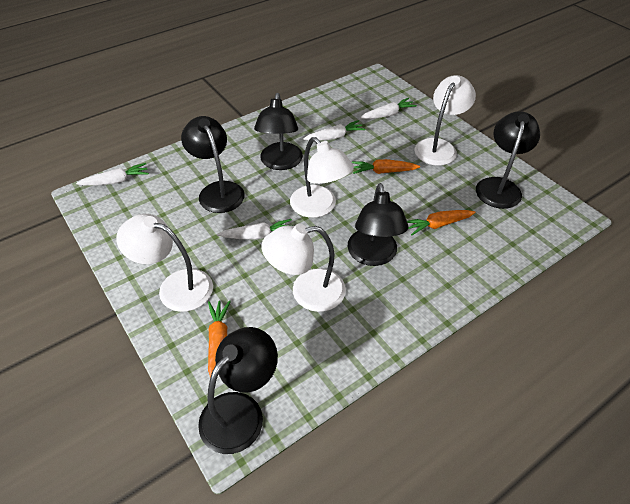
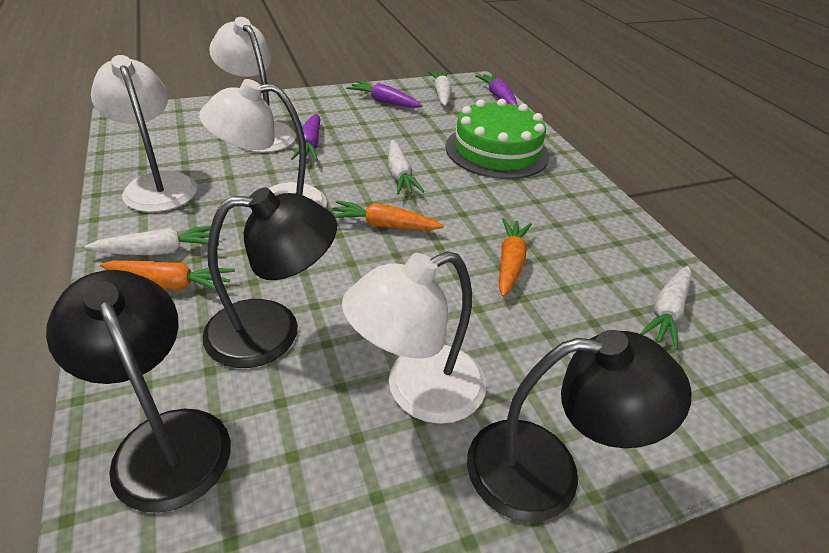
black lamp: 5 -> 3
green cake: 0 -> 1
purple carrot: 0 -> 3

